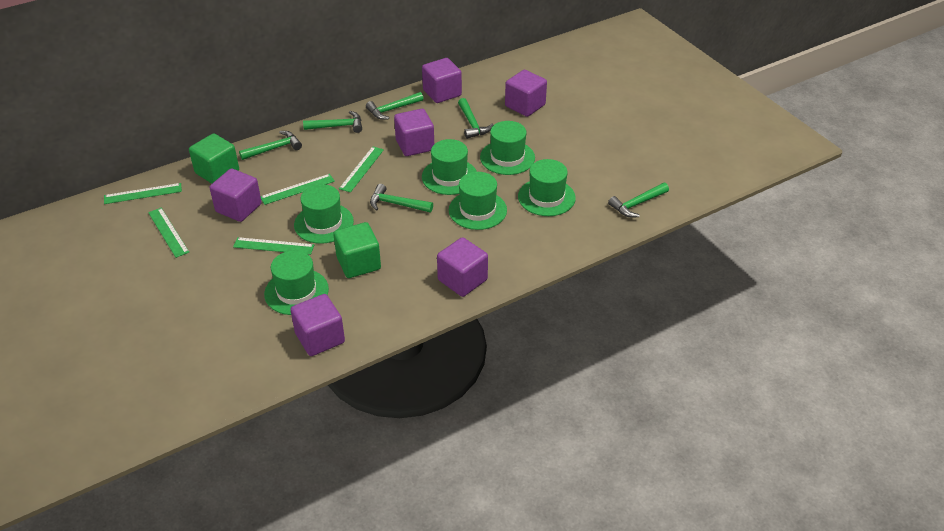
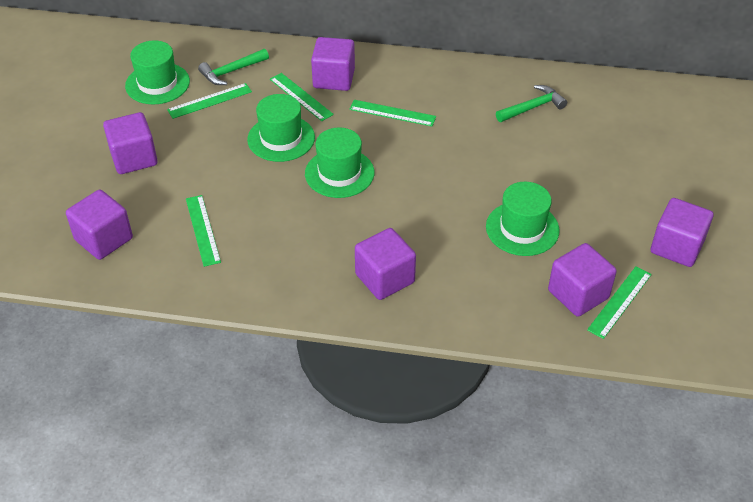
green cube: 2 -> 0
green hammer: 6 -> 2
green hat: 6 -> 4

